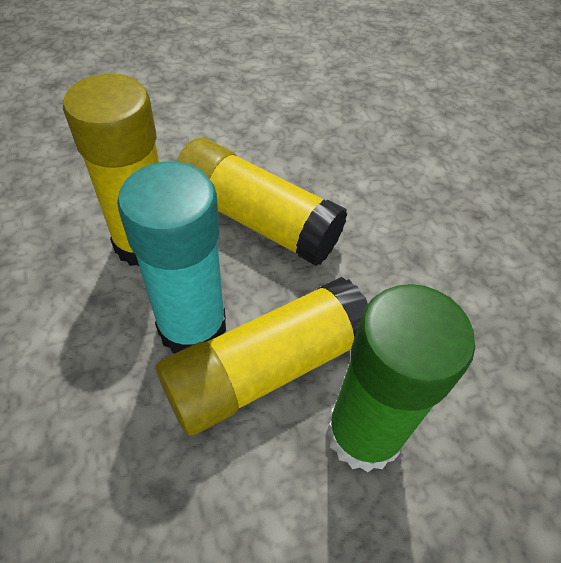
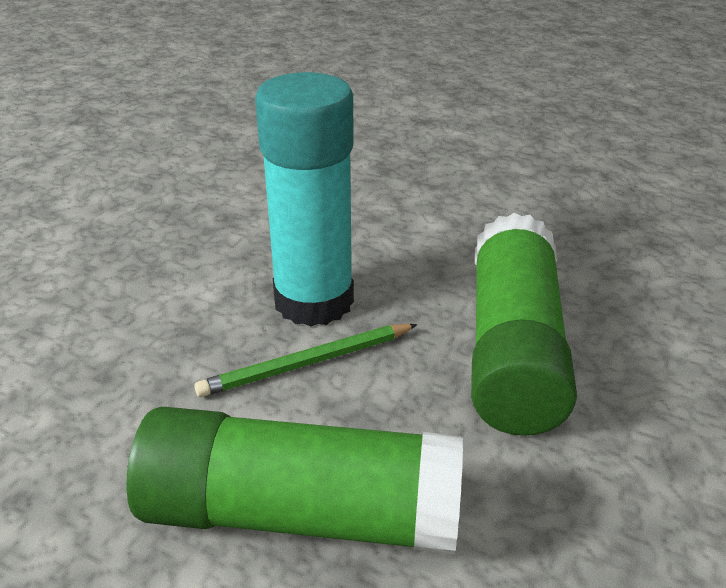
green glue stick: 1 -> 2
green pencil: 0 -> 1
yellow glue stick: 3 -> 0

